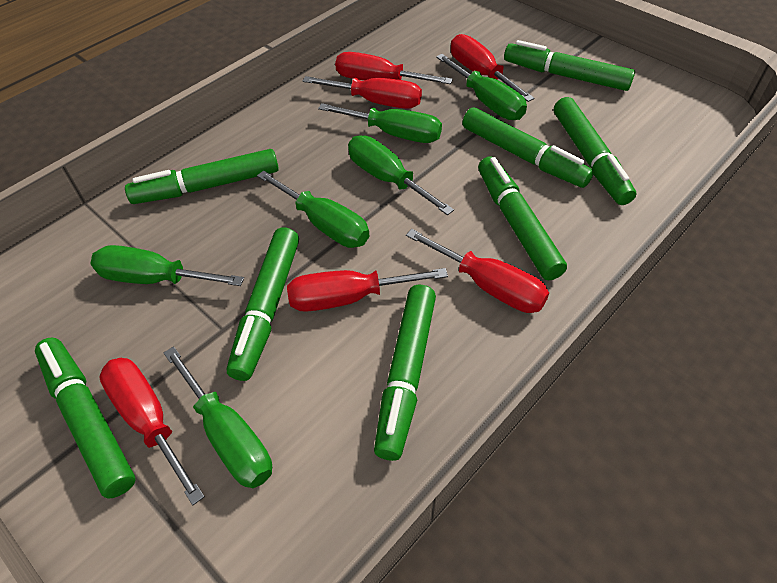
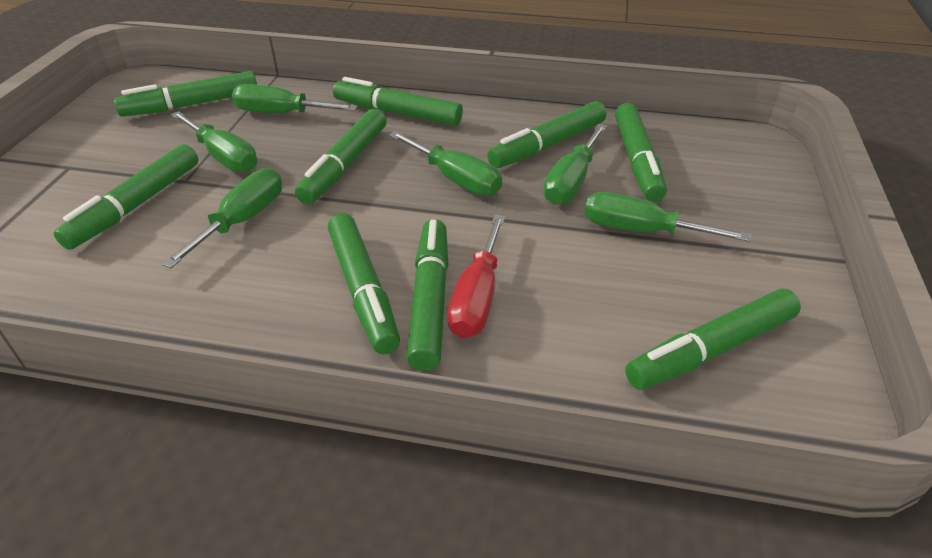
green marker: 8 -> 9
red screwdriver: 6 -> 1

